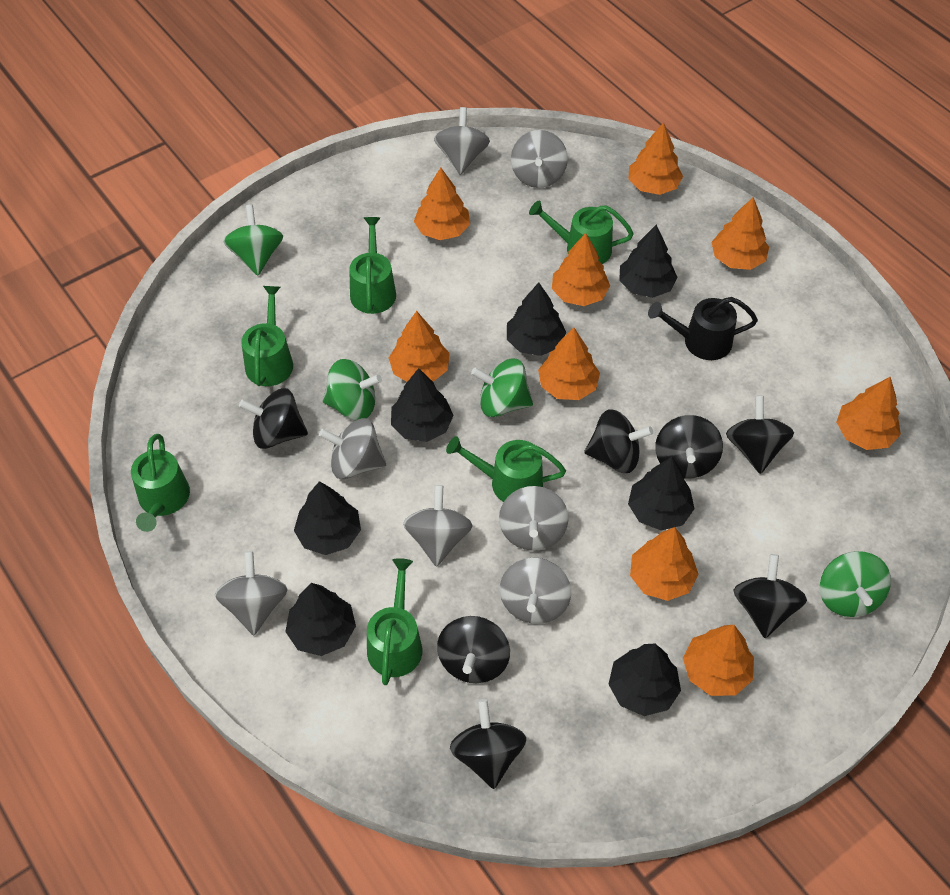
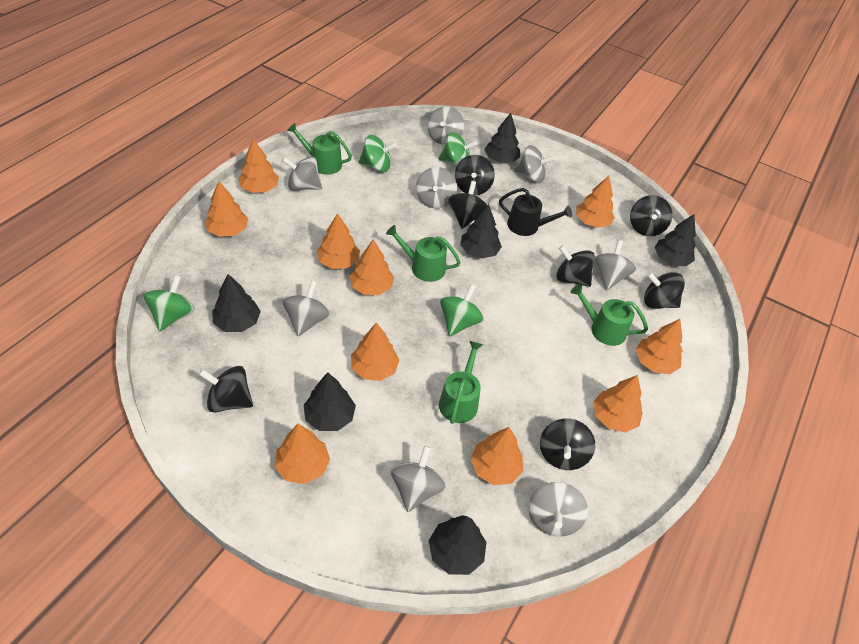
black tree: 7 -> 6
green watering can: 6 -> 4
grey spinning top: 7 -> 8
orange tree: 9 -> 10

